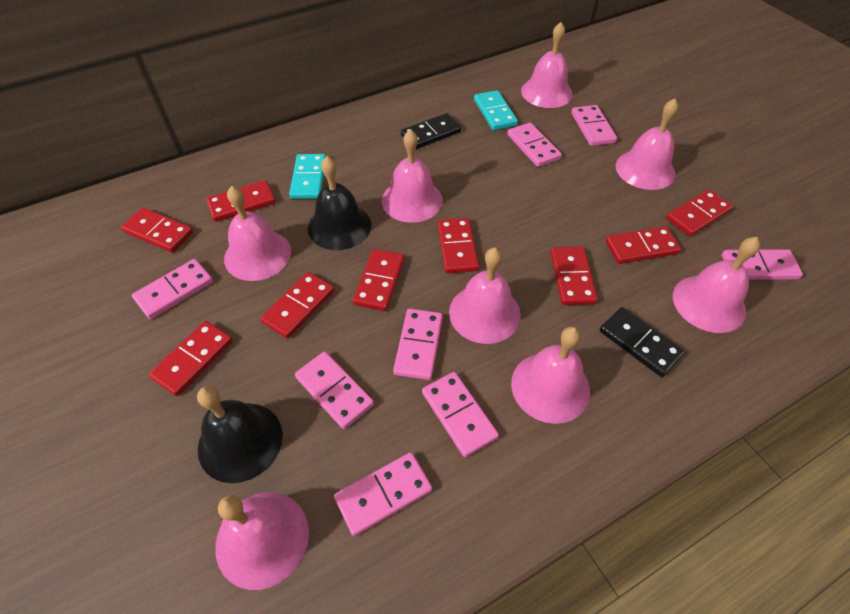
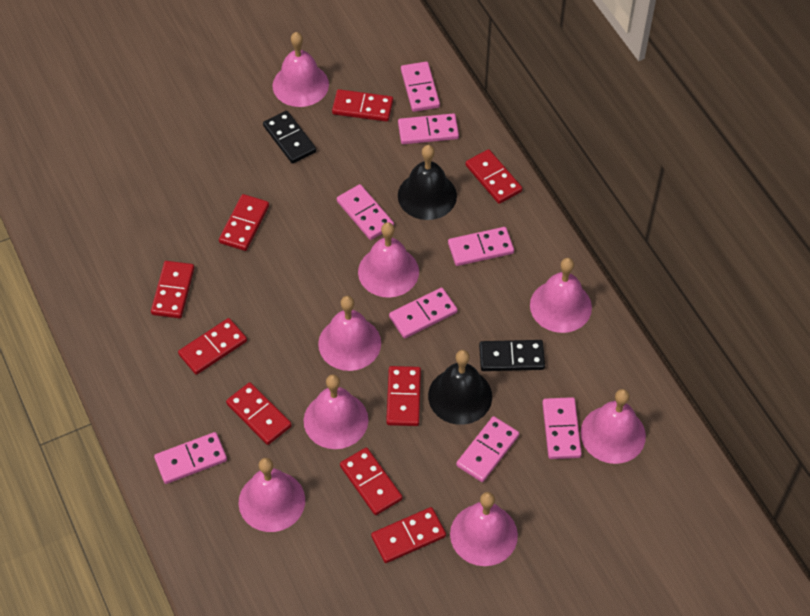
turquoise domino: 2 -> 0

